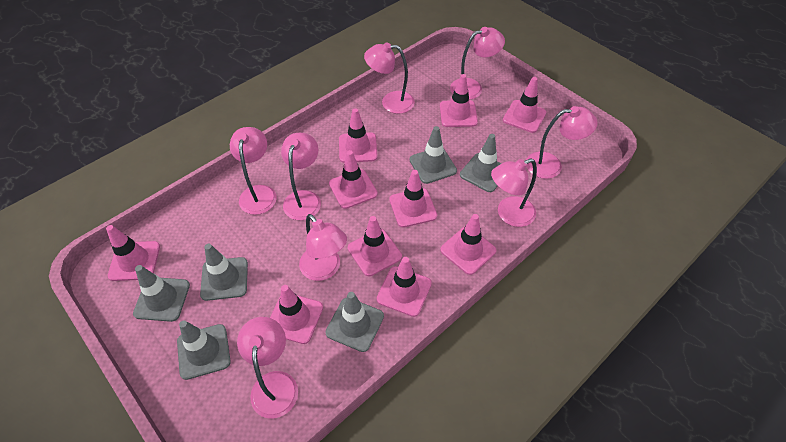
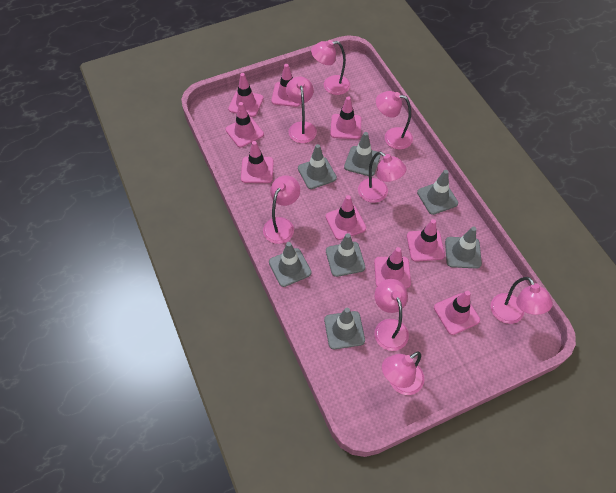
grey traffic cone: 6 -> 7
pink traffic cone: 10 -> 9

